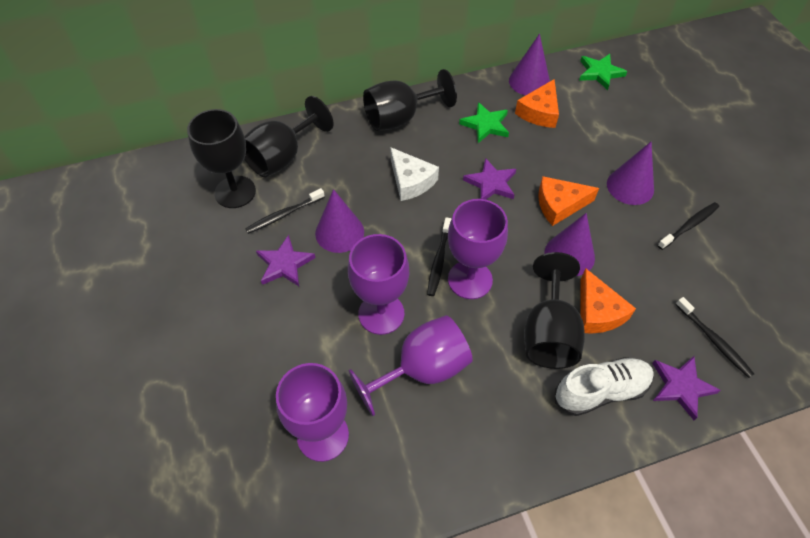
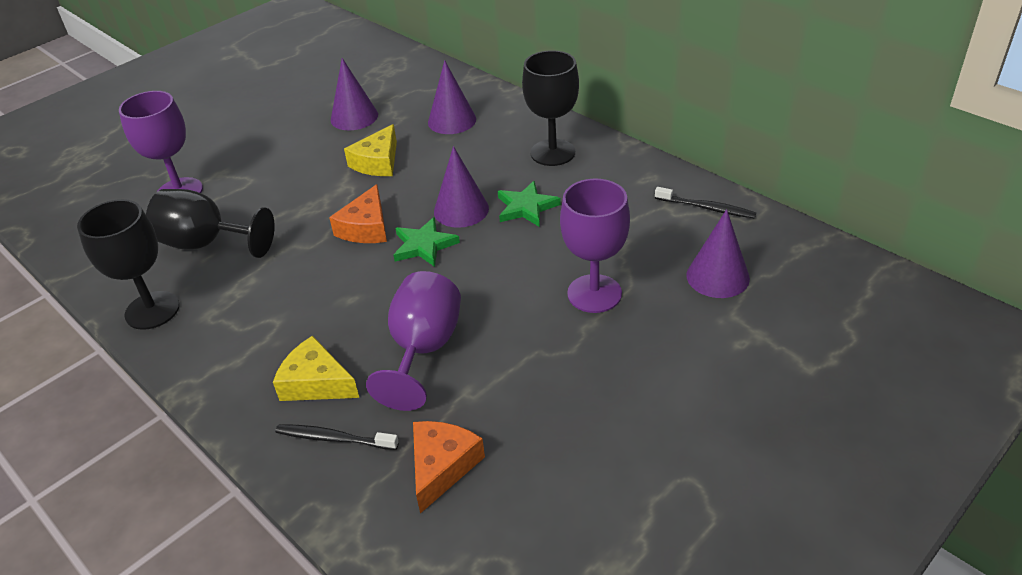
black goblet: 4 -> 3
black toothbrush: 4 -> 2
orange cheese: 3 -> 2
purple goblet: 4 -> 3
purple star: 3 -> 0
white cheese: 1 -> 0
white shoe: 1 -> 0
yellow cheese: 0 -> 2

